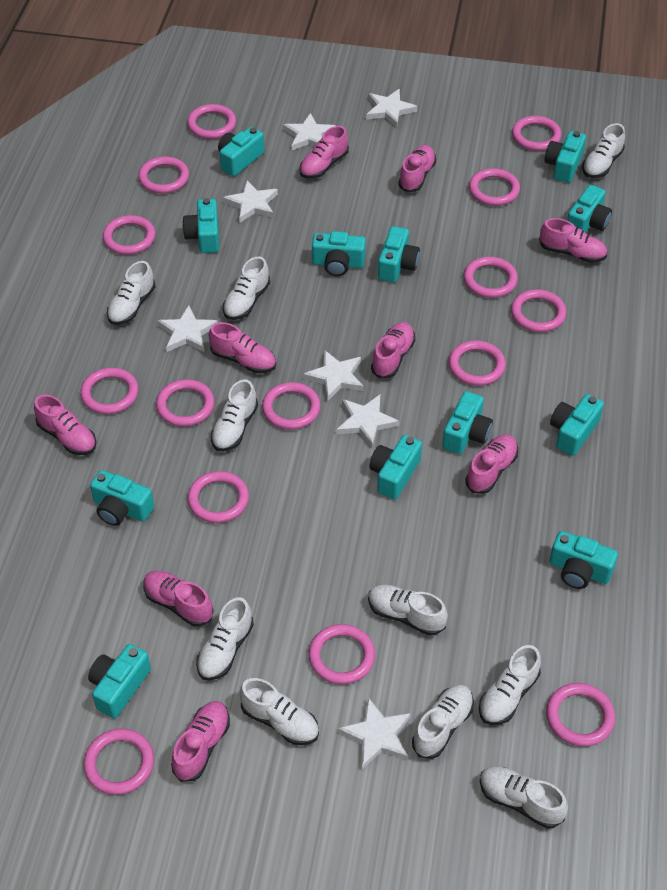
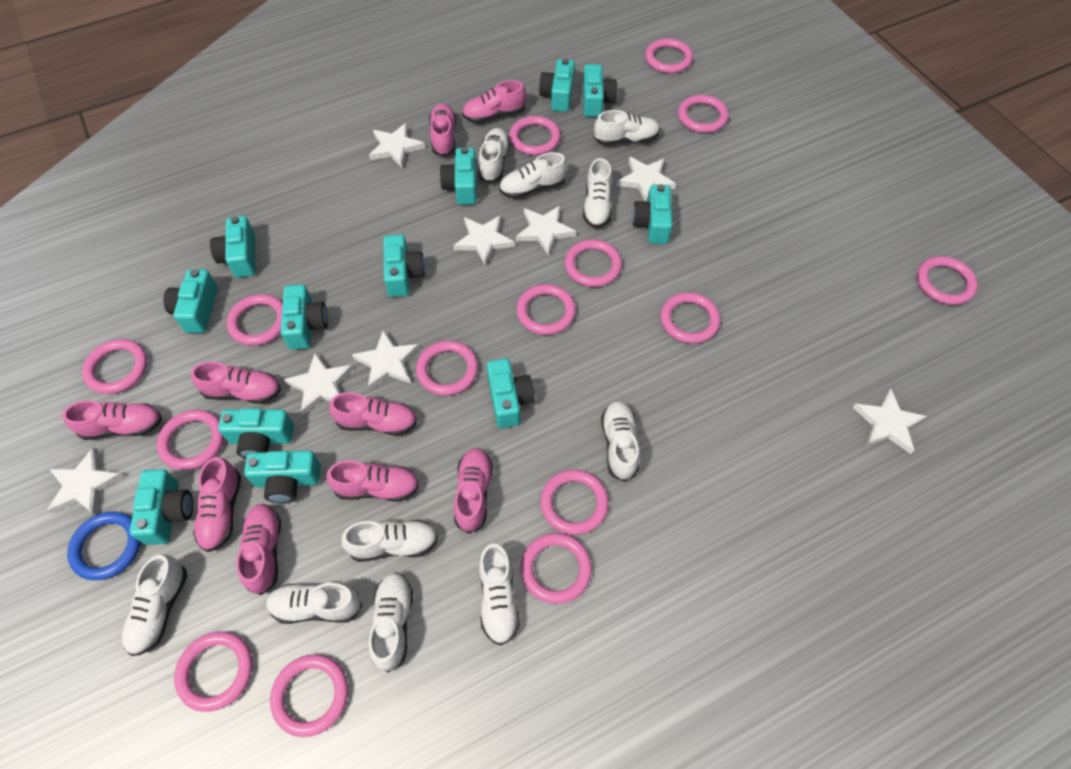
blue ring: 0 -> 1
white star: 7 -> 8

